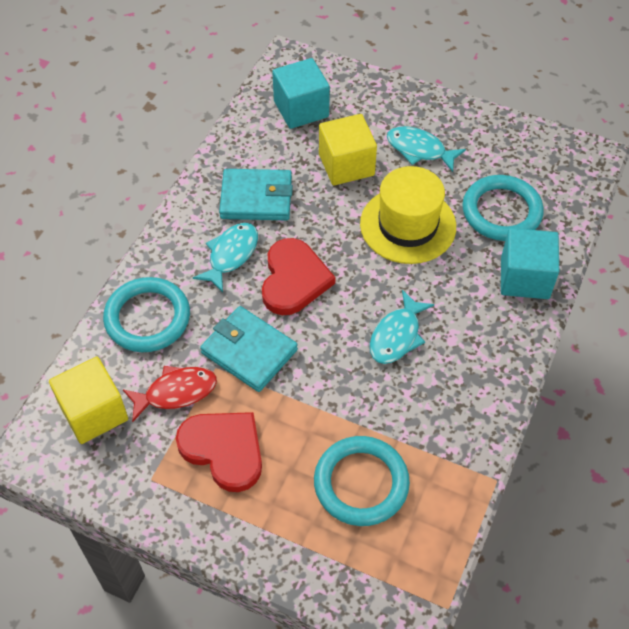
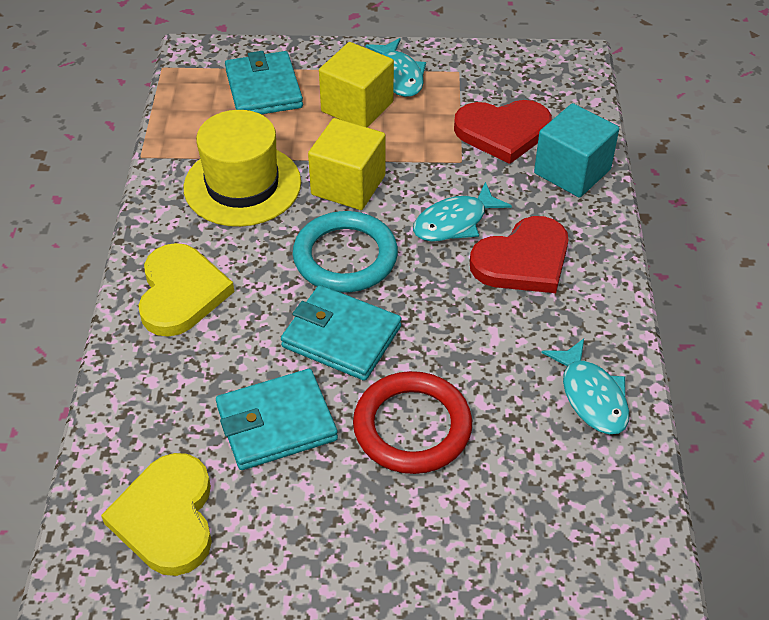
red fish: 1 -> 0
red ring: 0 -> 1
turquoise cube: 2 -> 1
turquoise ring: 3 -> 1
turquoise wallet: 2 -> 3
yellow heart: 0 -> 2

